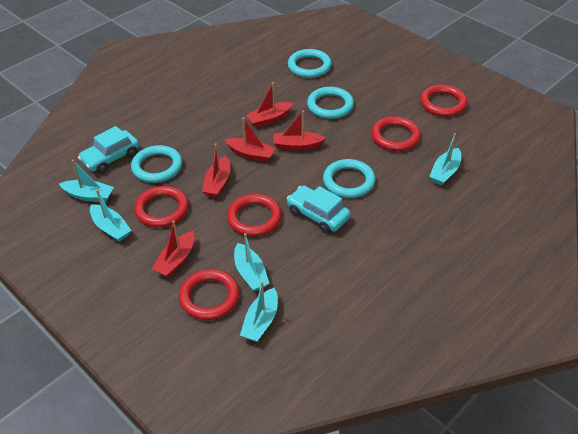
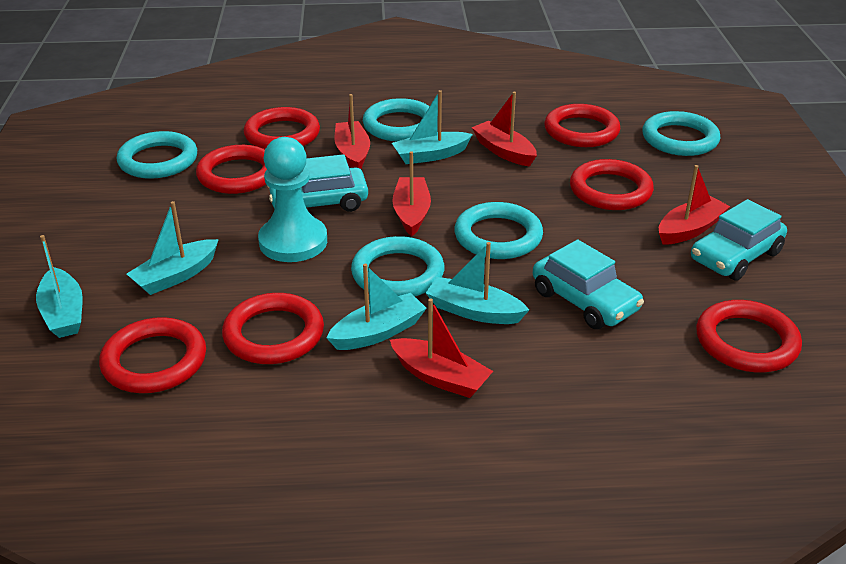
red ring: 5 -> 7
turquoise car: 2 -> 3
turquoise pawn: 0 -> 1
turquoise ring: 4 -> 5

